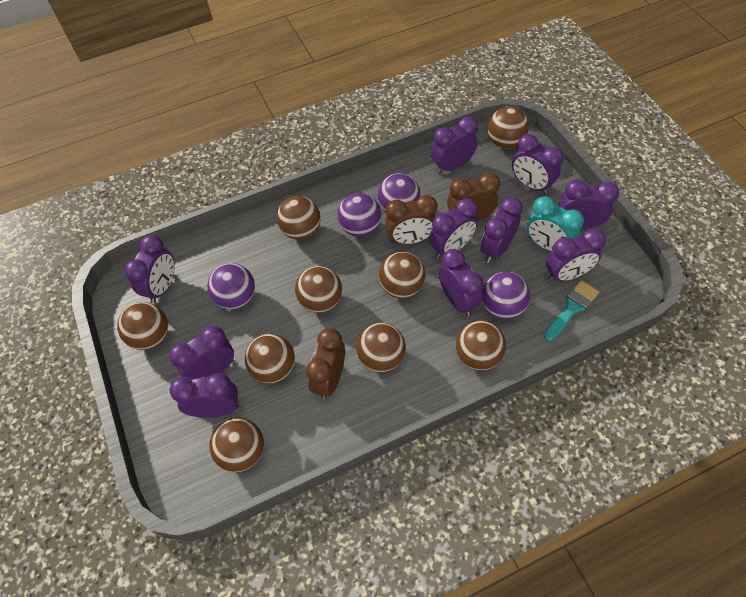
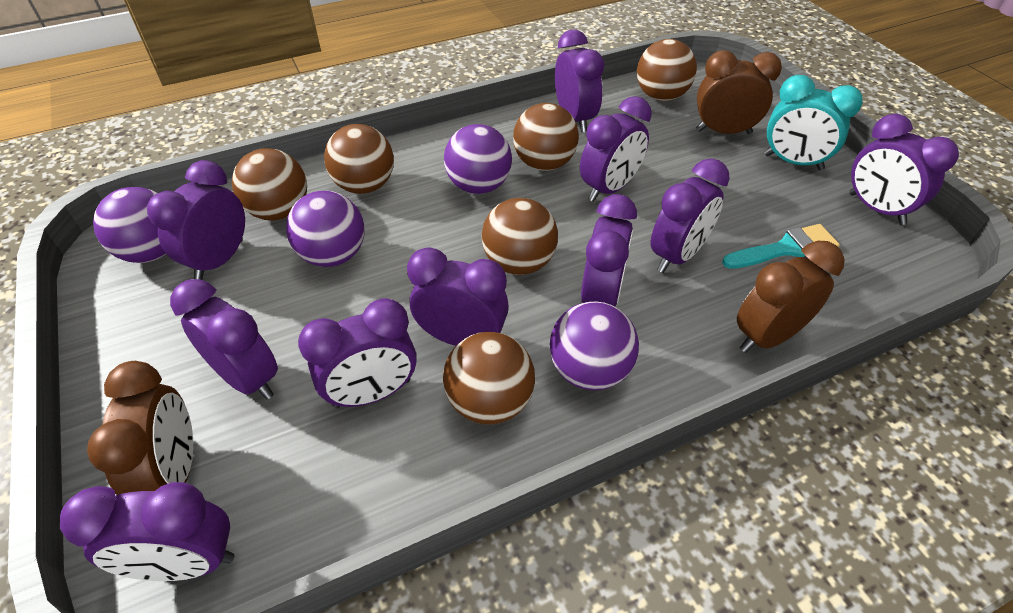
brown ball: 9 -> 6

